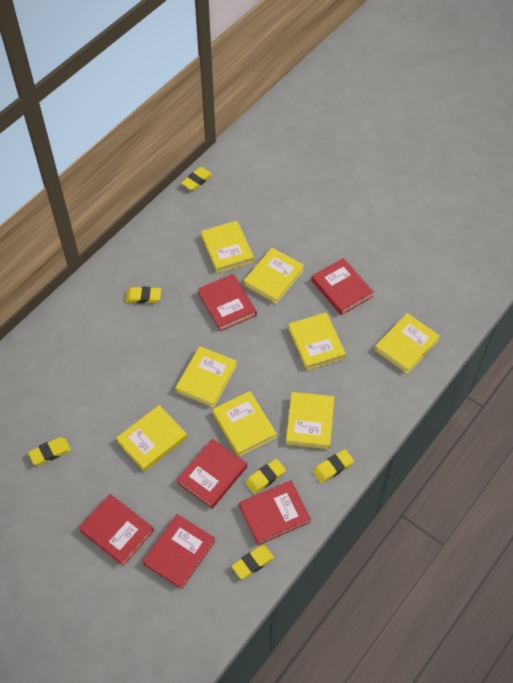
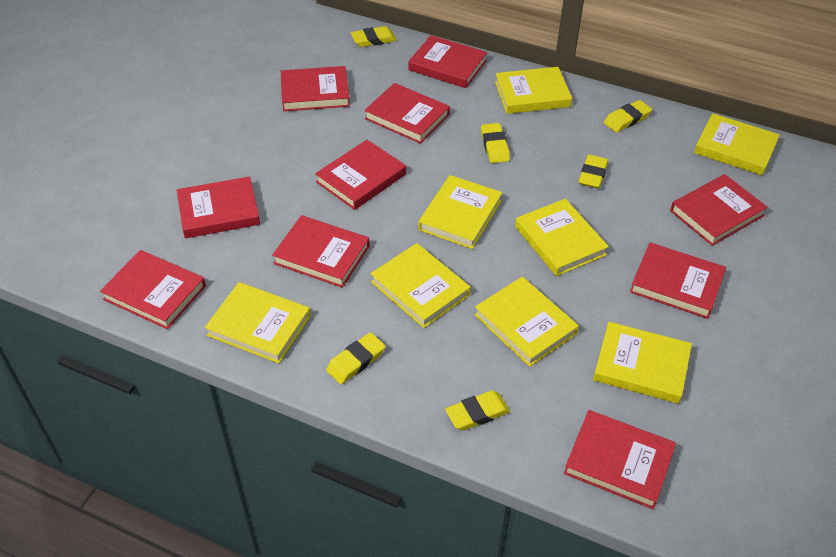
red book: 6 -> 10

